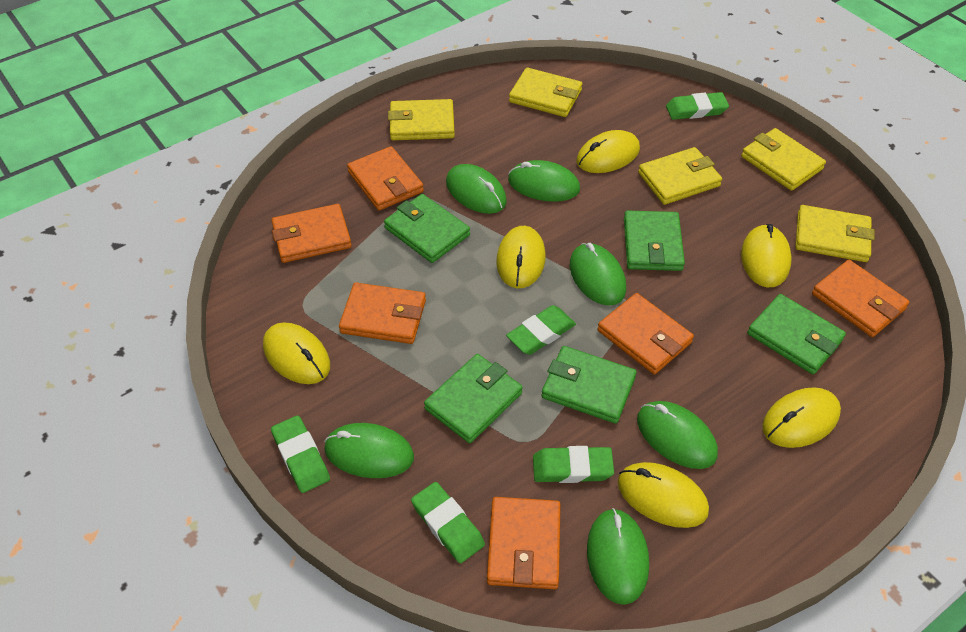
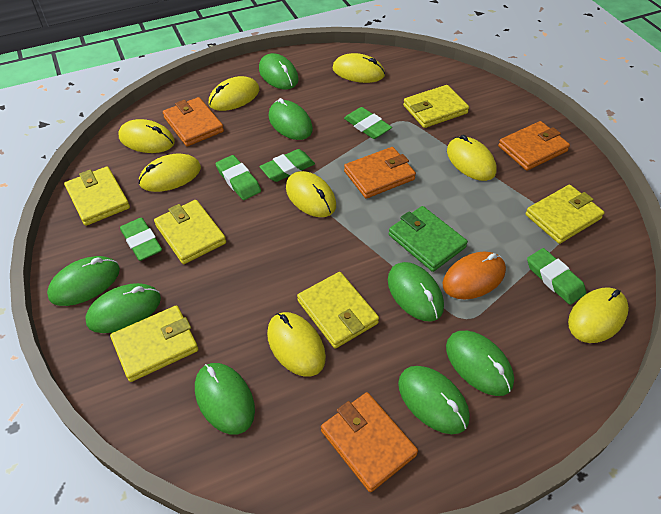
green mouse: 6 -> 8
green wallet: 5 -> 1
orange mouse: 0 -> 1
orange wallet: 6 -> 4
yellow mouse: 6 -> 8
yellow wallet: 5 -> 6

